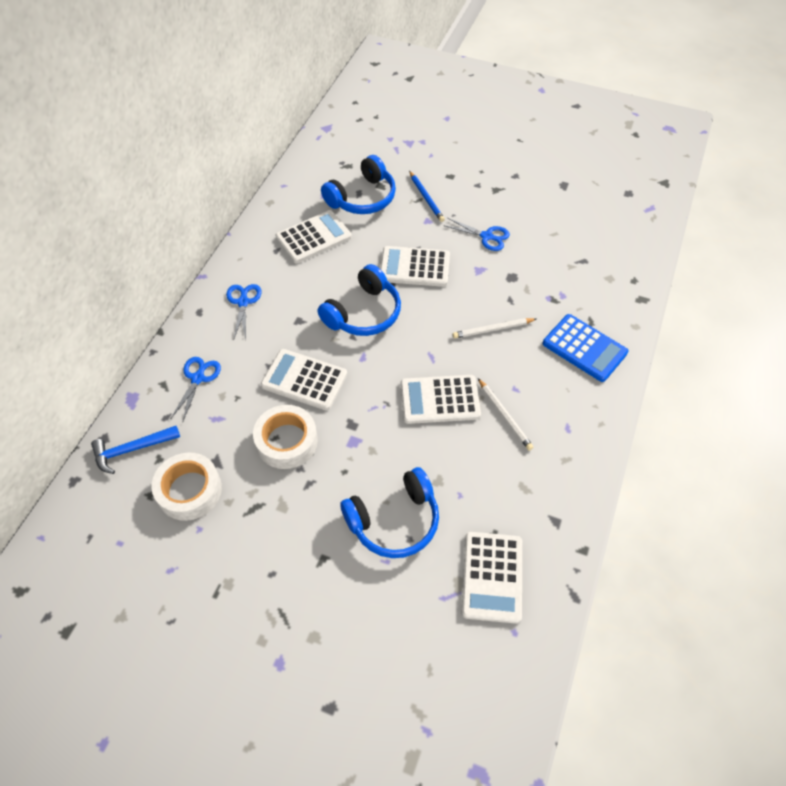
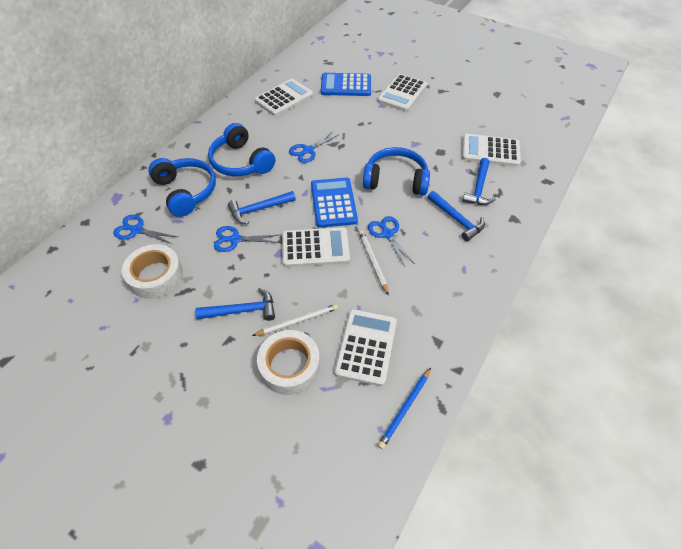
blue calculator: 1 -> 2
blue hammer: 1 -> 4
blue scissors: 3 -> 4

